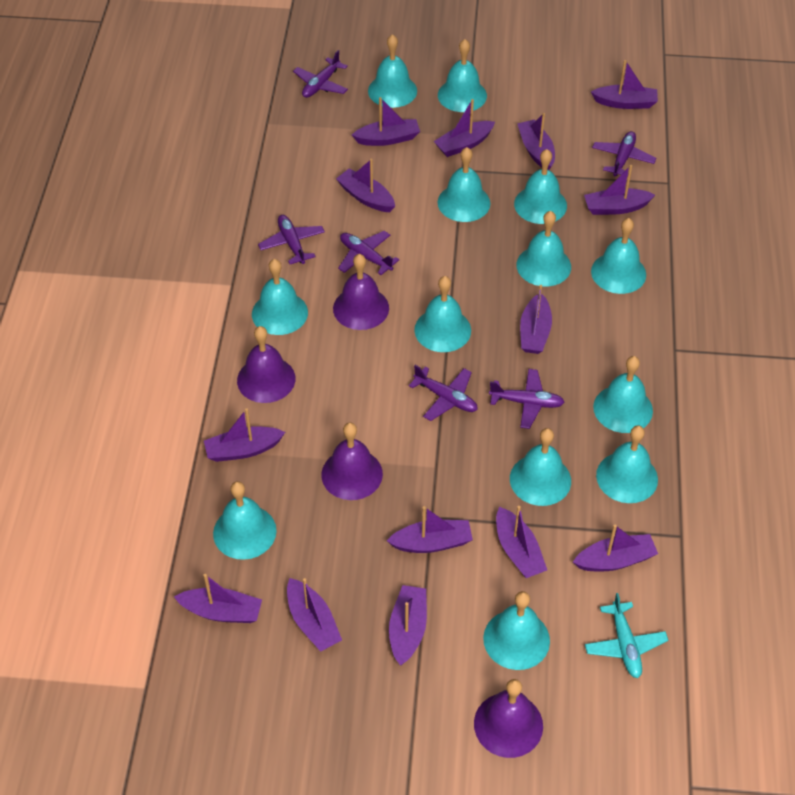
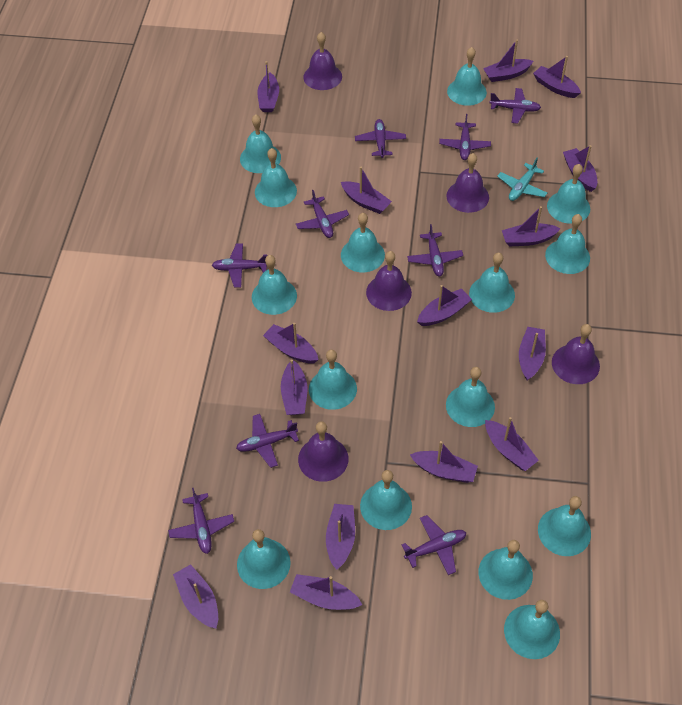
purple bell: 4 -> 5
purple boat: 14 -> 15
purple plane: 6 -> 9
turquoise bell: 13 -> 15

